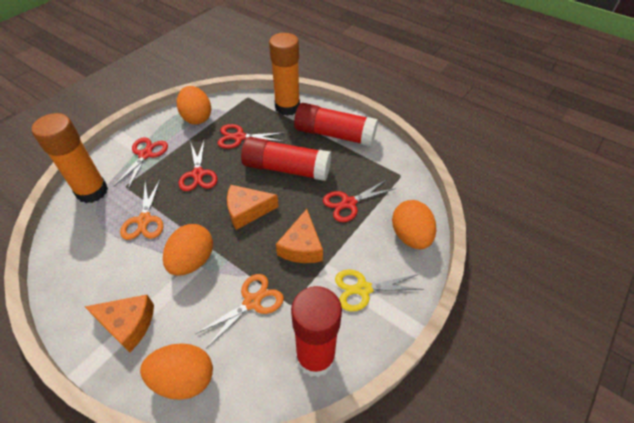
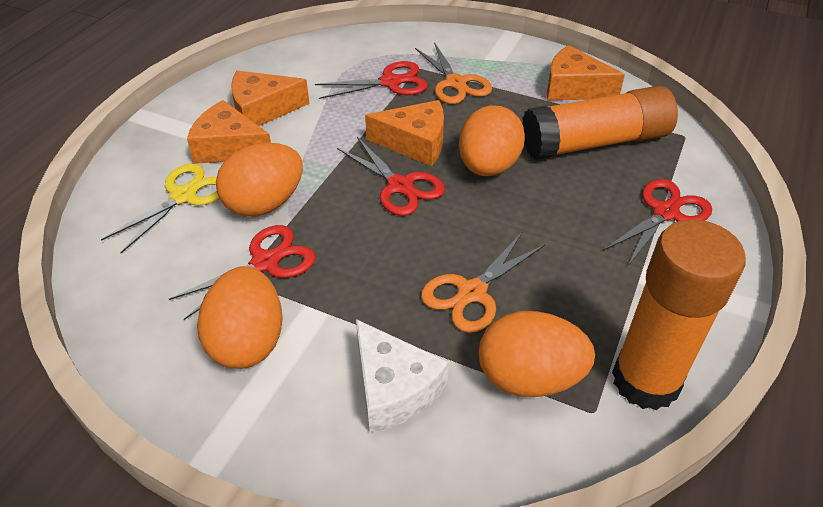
orange cheese: 3 -> 4
red glue stick: 3 -> 0
white cheese: 0 -> 1

